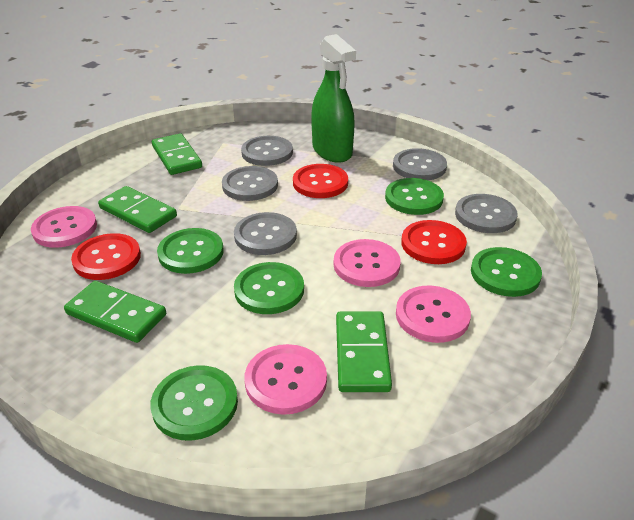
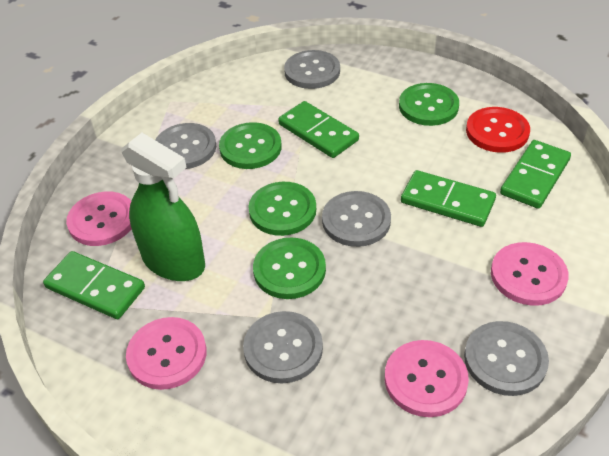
green button: 5 -> 4
red button: 3 -> 1

